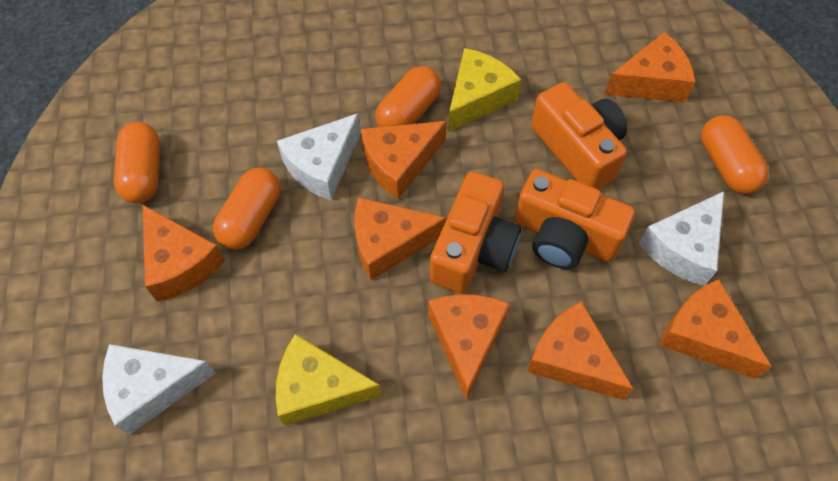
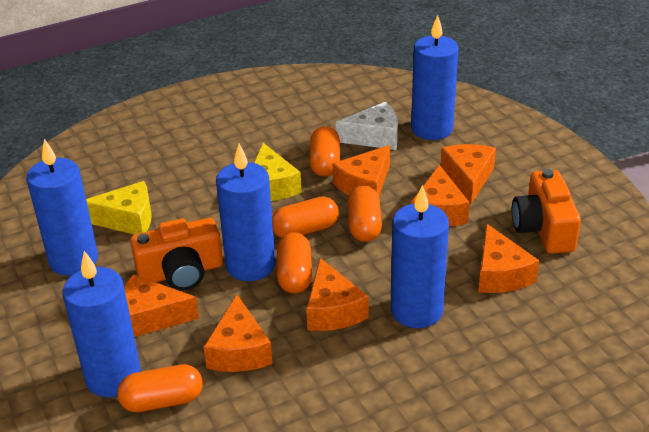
blue candle: 0 -> 5
orange camera: 3 -> 2
orange capsule: 4 -> 5
white cheese: 3 -> 1

